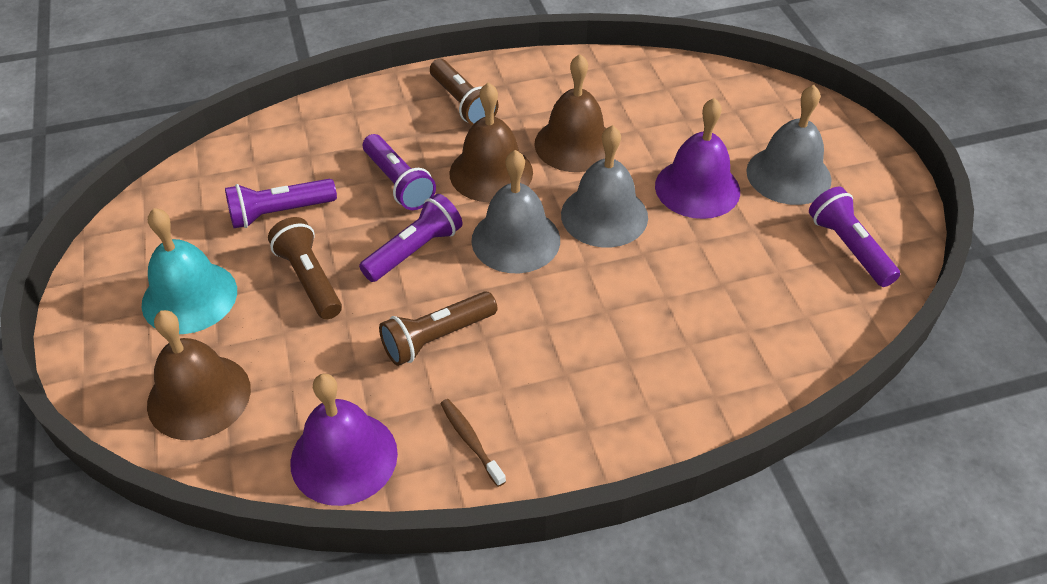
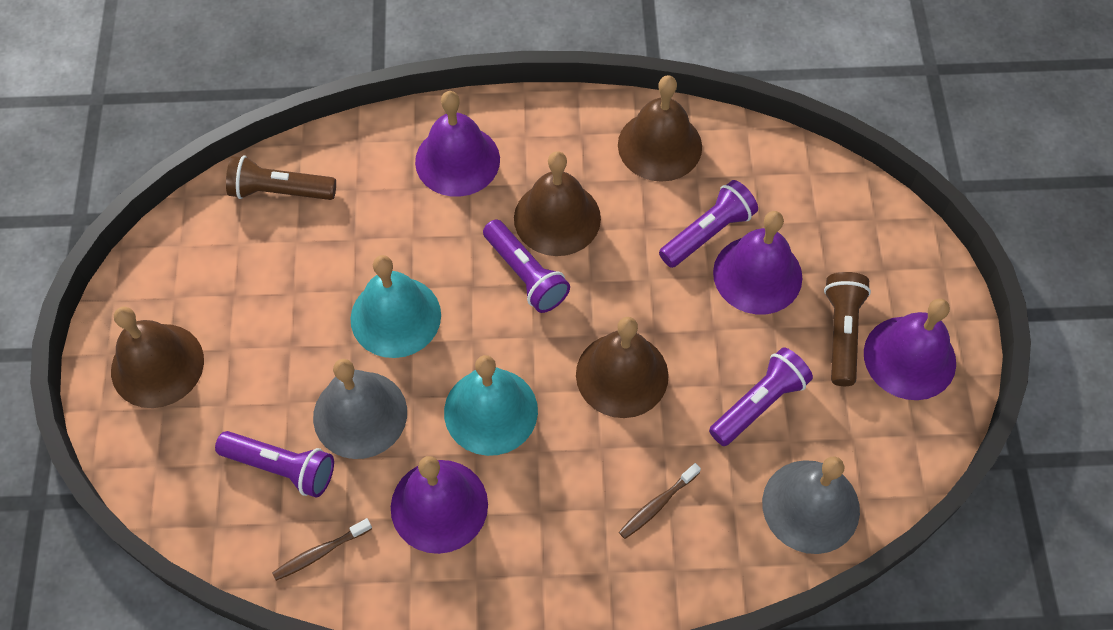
brown bell: 3 -> 4
brown flashlight: 3 -> 2
brown toothbrush: 1 -> 2
grey bell: 3 -> 2
purple bell: 2 -> 4
turquoise bell: 1 -> 2

